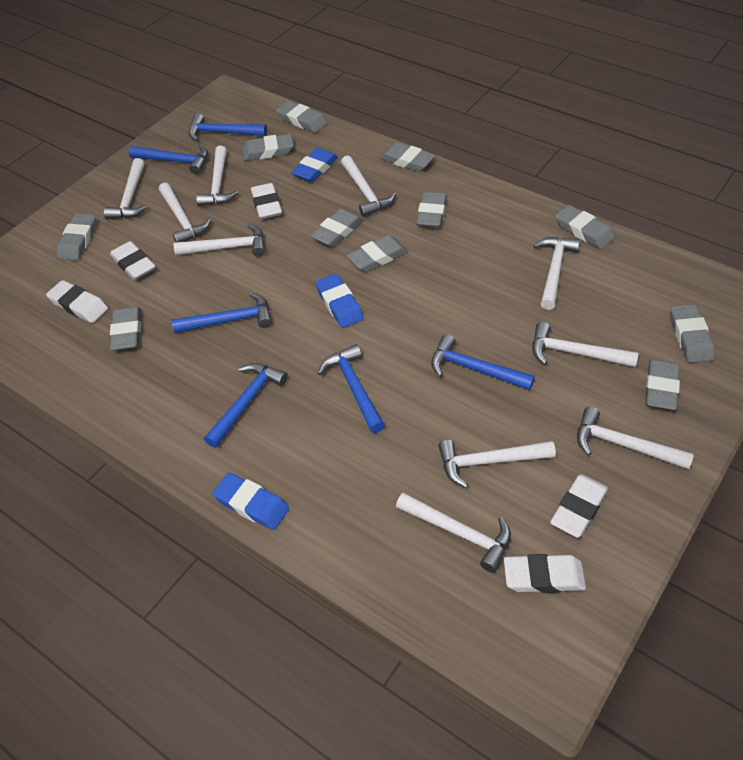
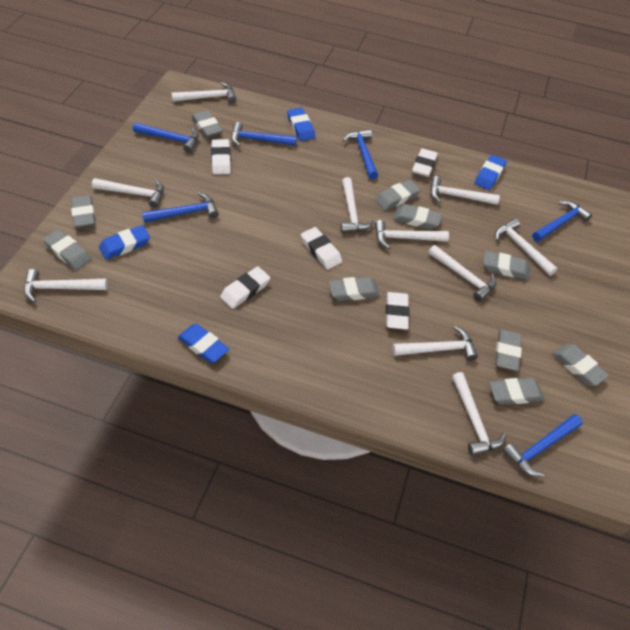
blue eraser: 3 -> 4
grey eraser: 11 -> 10

